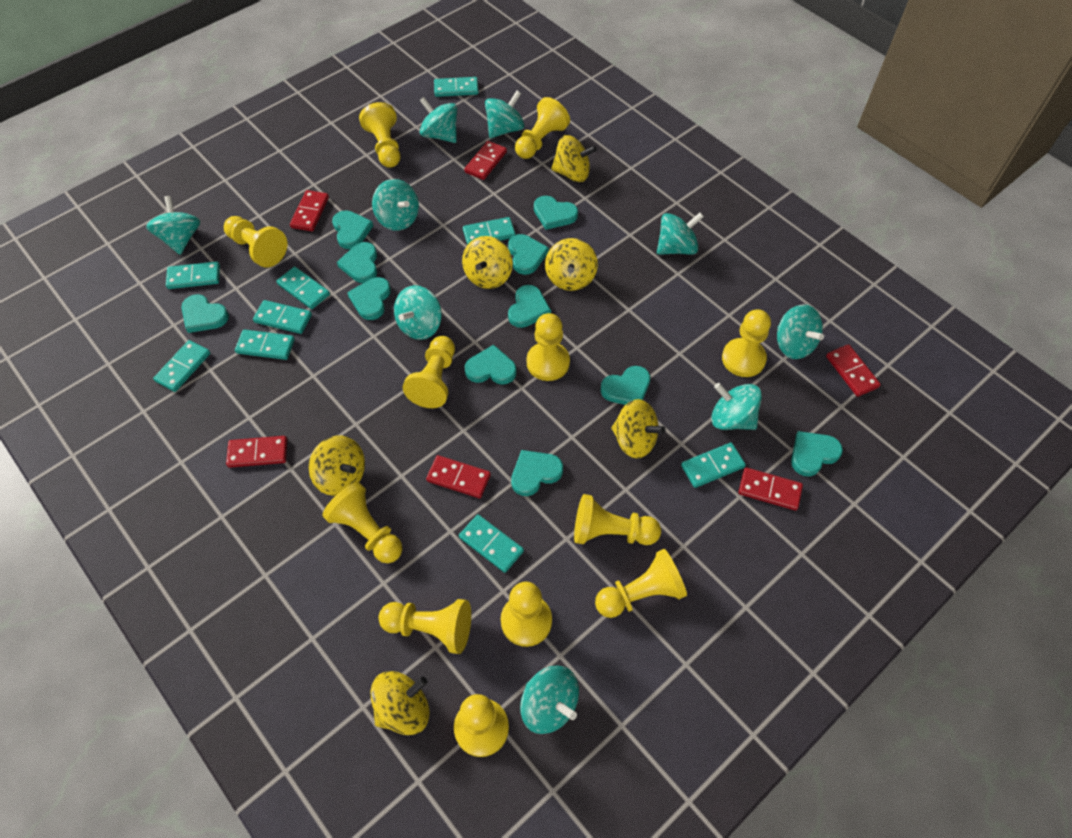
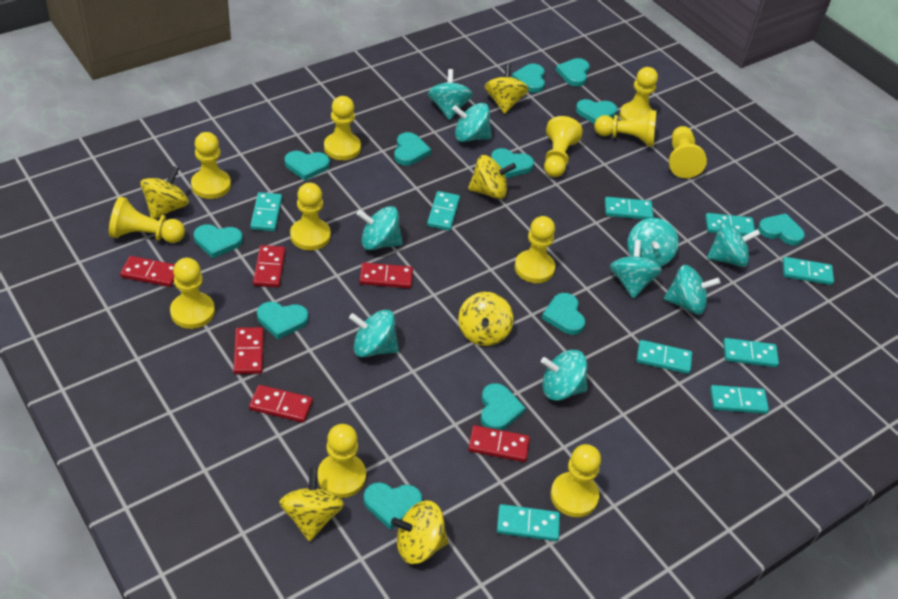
turquoise heart: 11 -> 12

